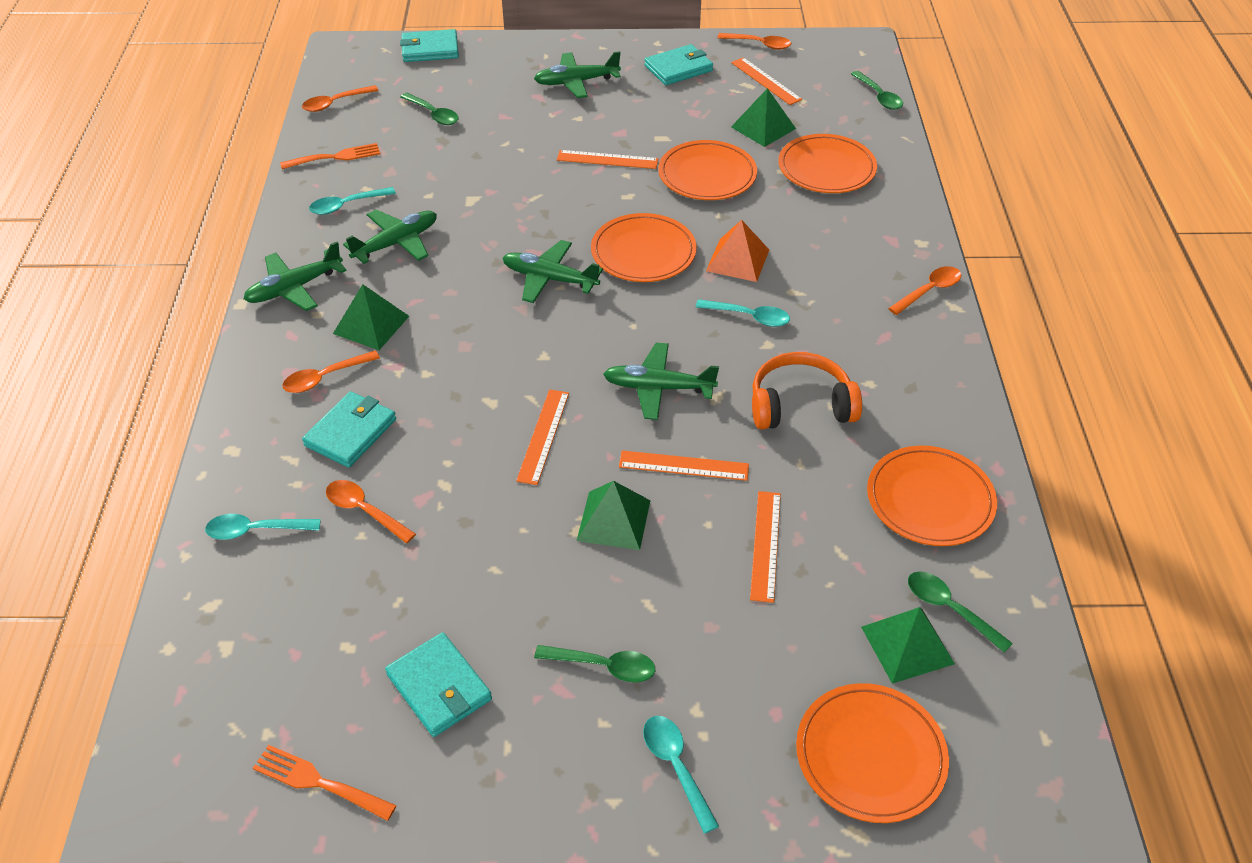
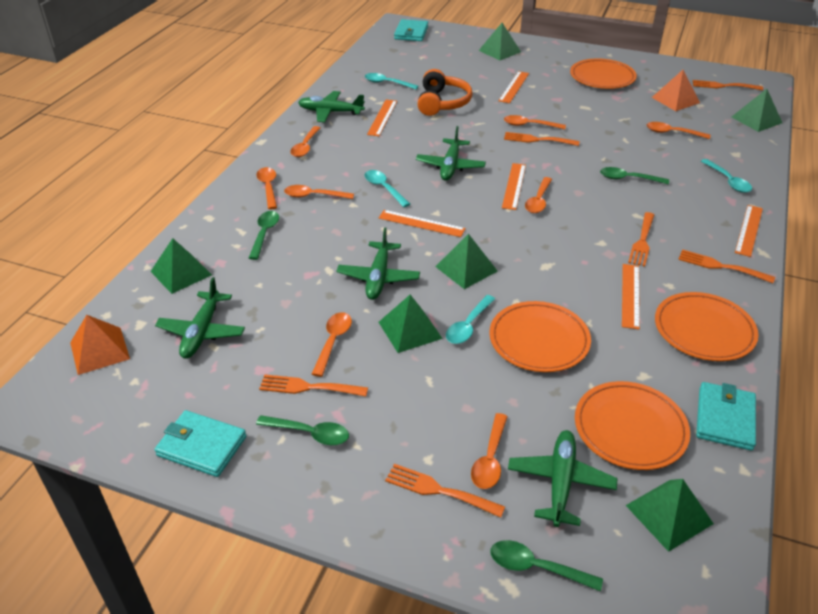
green pyramid: 4 -> 6
orange fork: 2 -> 6
orange plate: 5 -> 4
orange pyramid: 1 -> 2
orange ruler: 5 -> 6
orange spoon: 5 -> 8
turquoise wallet: 4 -> 3

